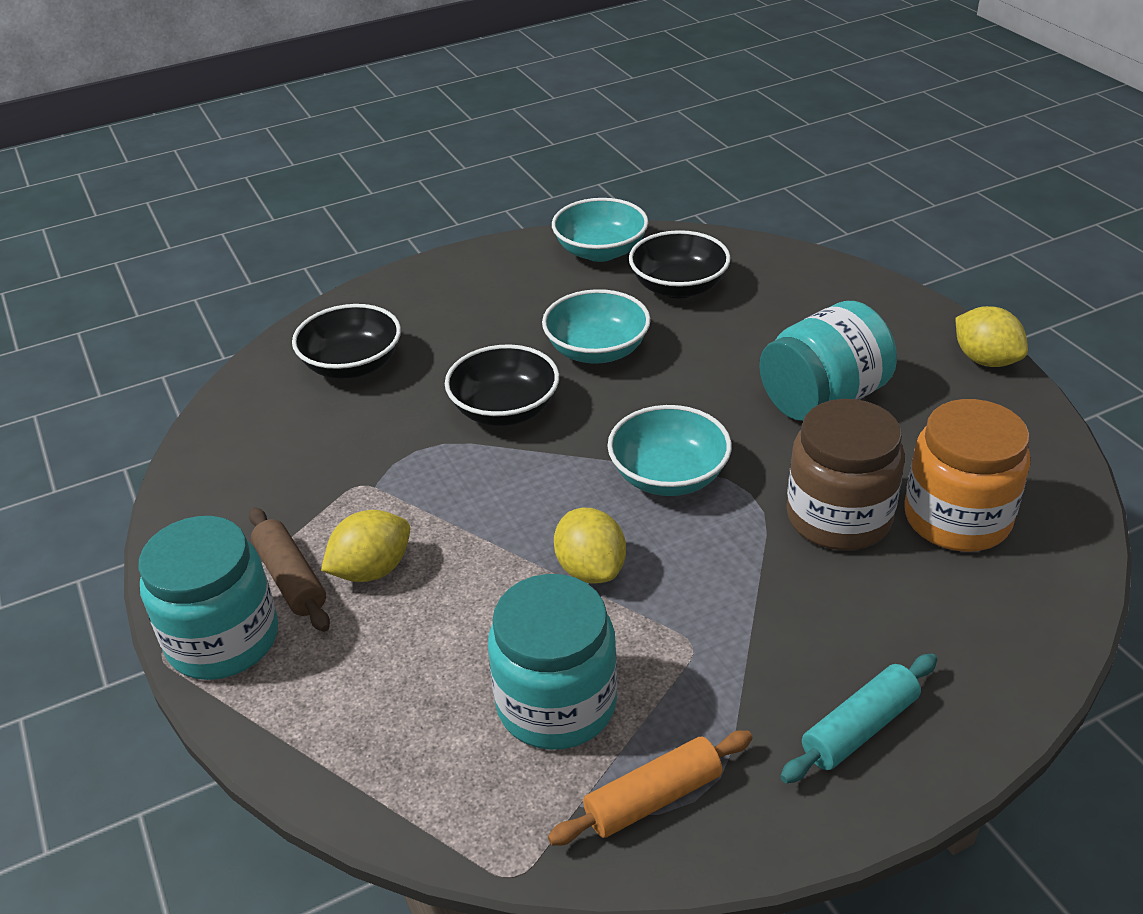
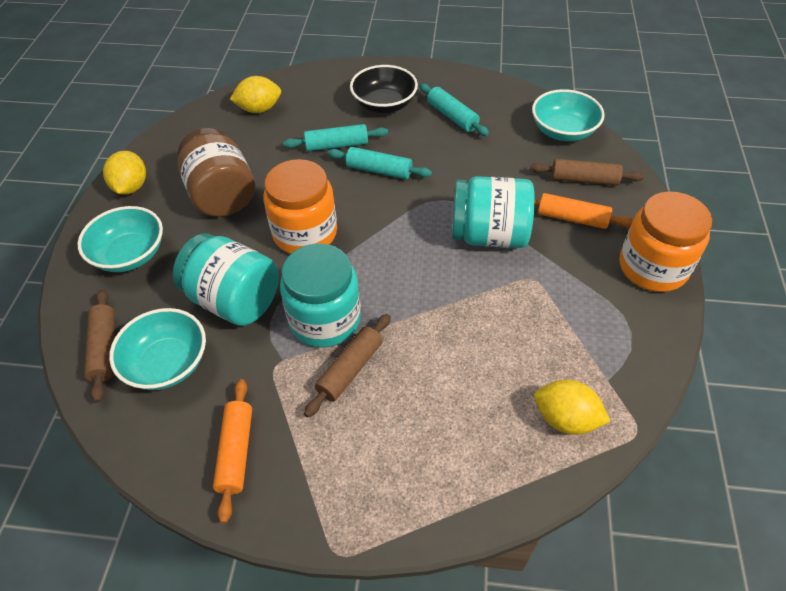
black bowl: 3 -> 1
brown rolling pin: 1 -> 3
orange jar: 1 -> 2
orange rolling pin: 1 -> 2
turquoise rolling pin: 1 -> 3

